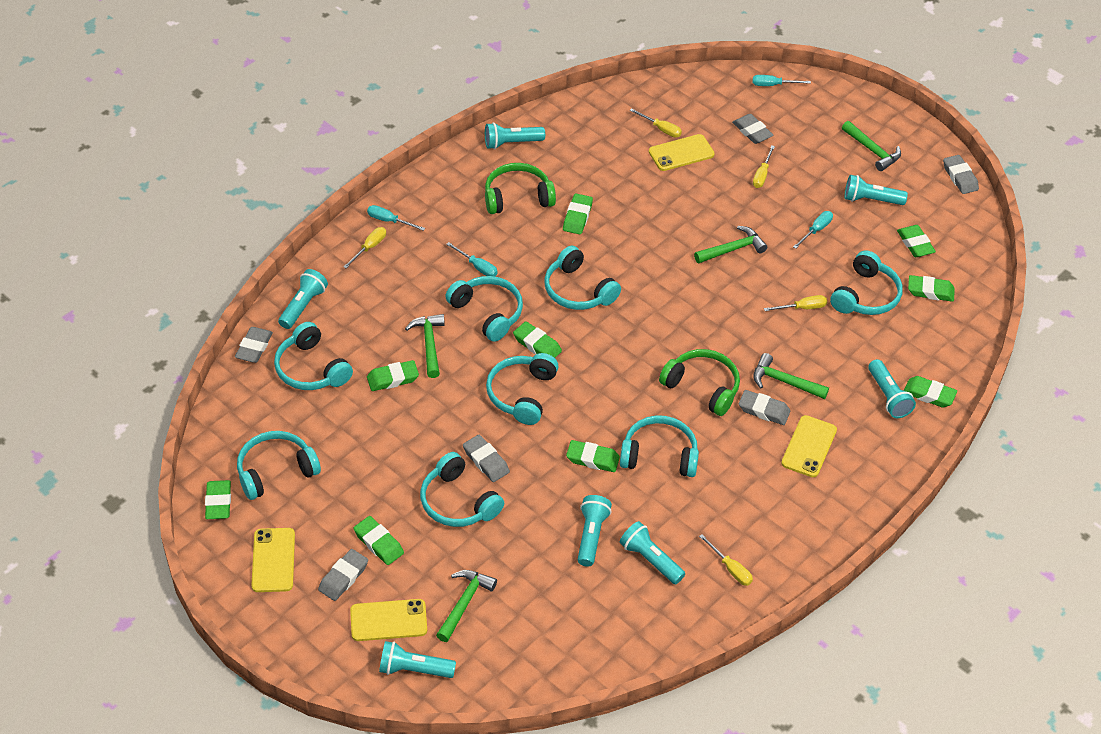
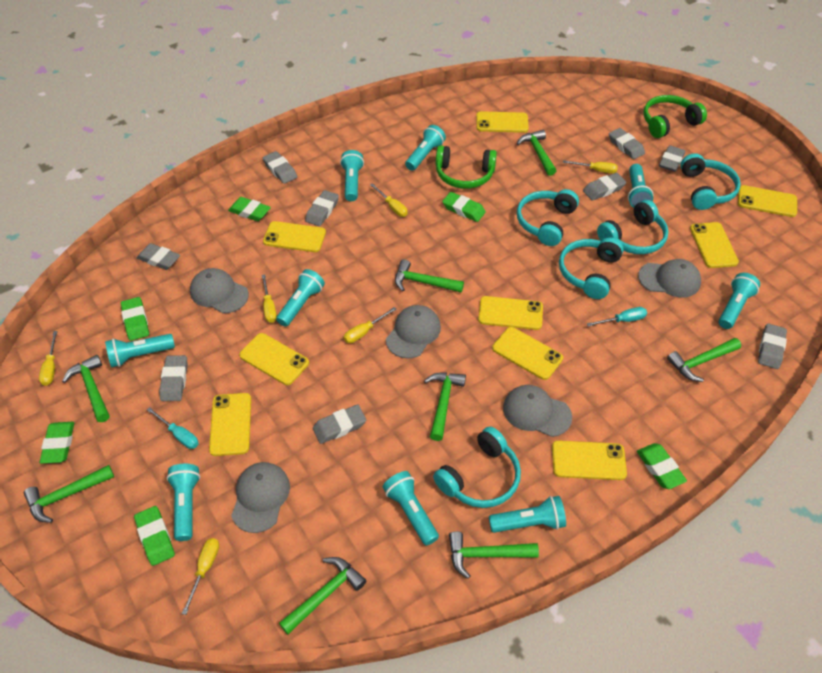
green eraser: 9 -> 6
green hammer: 5 -> 8
grey cap: 0 -> 5
grey eraser: 6 -> 9
turquoise flashlight: 7 -> 9
turquoise headphones: 8 -> 5
turquoise screwdriver: 4 -> 2
yellow phone: 4 -> 9
yellow screwdriver: 5 -> 6

